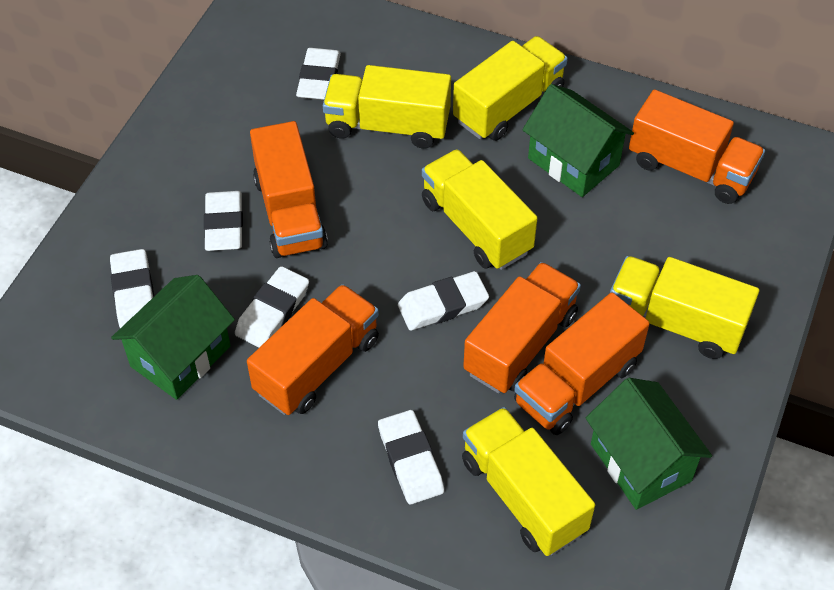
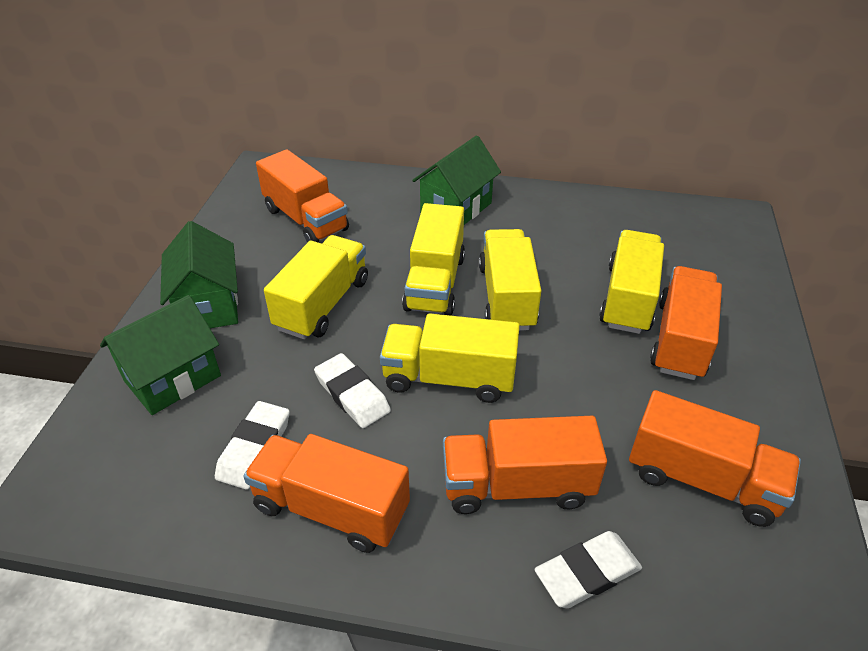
white eraser: 6 -> 3

